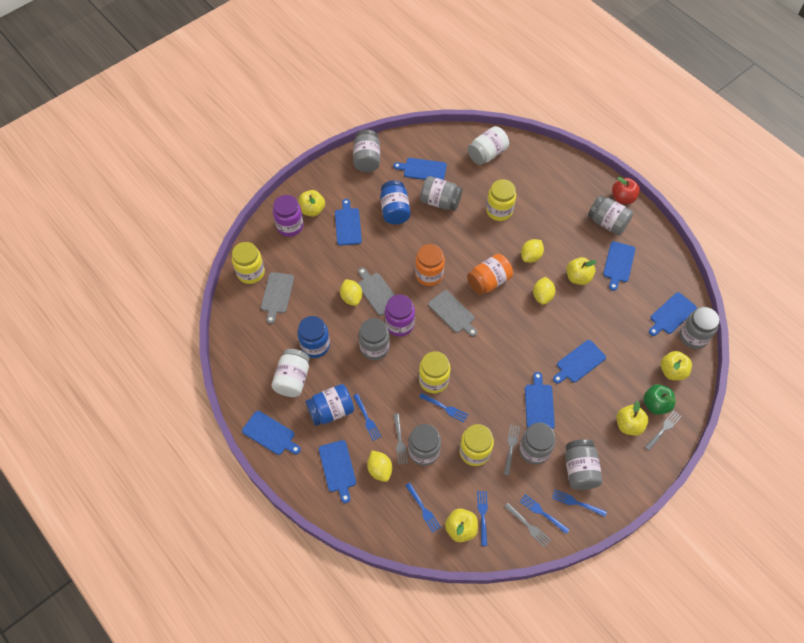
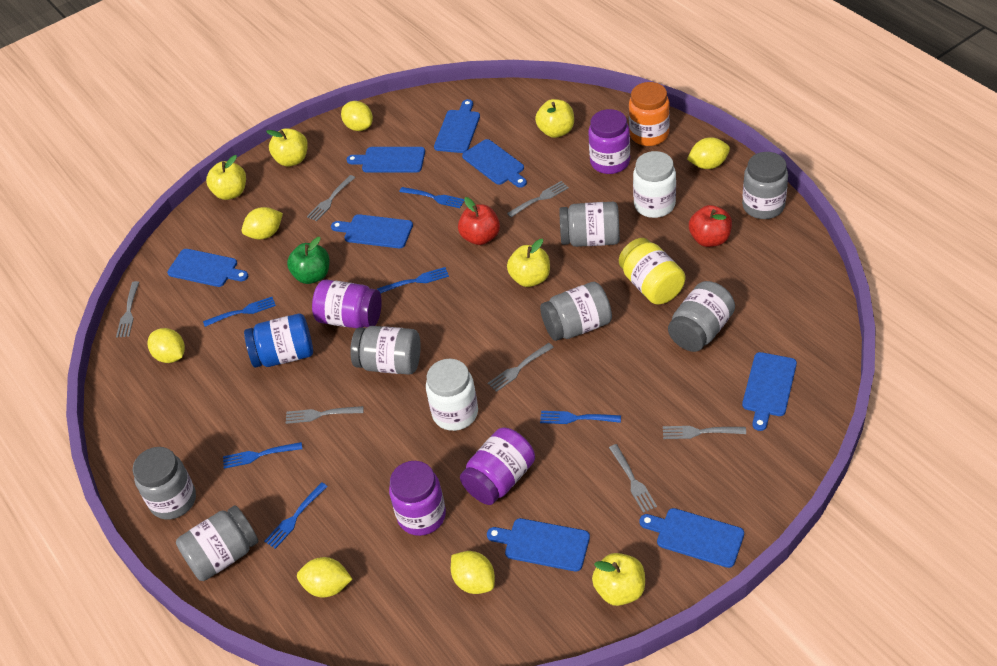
blue jar: 3 -> 1
grey cutting board: 3 -> 0
grey fork: 4 -> 7
grey jar: 8 -> 7
orange jar: 2 -> 1
purple jar: 2 -> 4
red apple: 1 -> 2
yellow jar: 4 -> 1
yellow lemon: 4 -> 6

